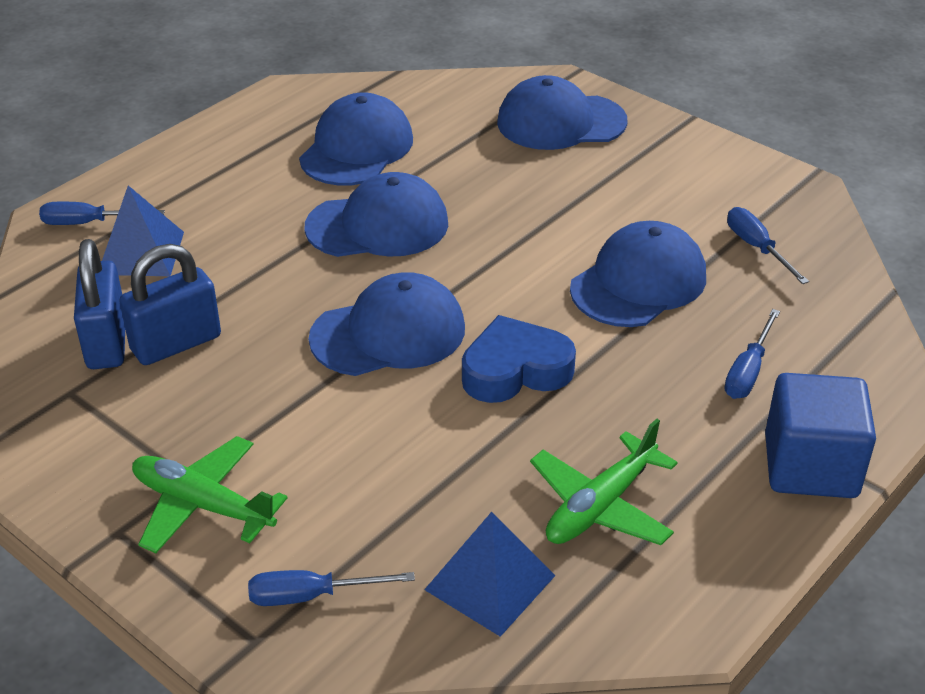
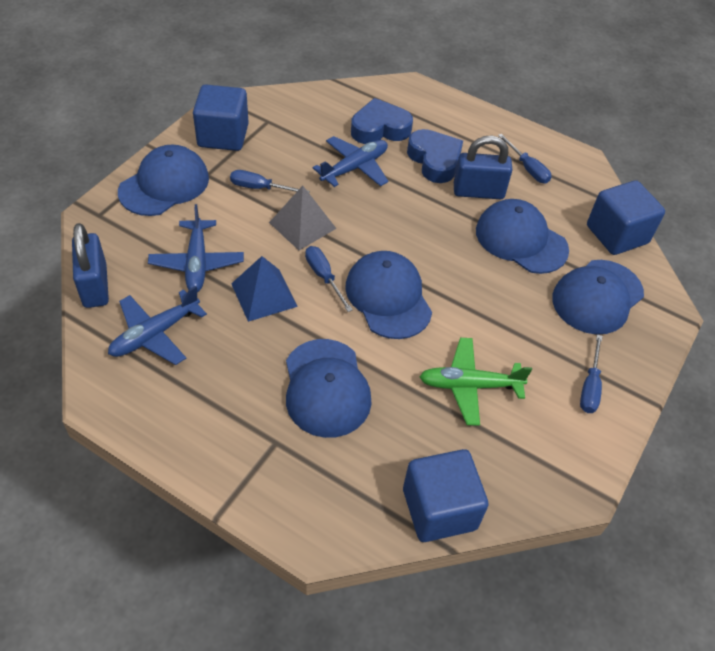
blue cube: 1 -> 3
blue heart: 1 -> 2
blue plane: 0 -> 3
blue pyramid: 2 -> 1
green plane: 2 -> 1
grey pyramid: 0 -> 1

